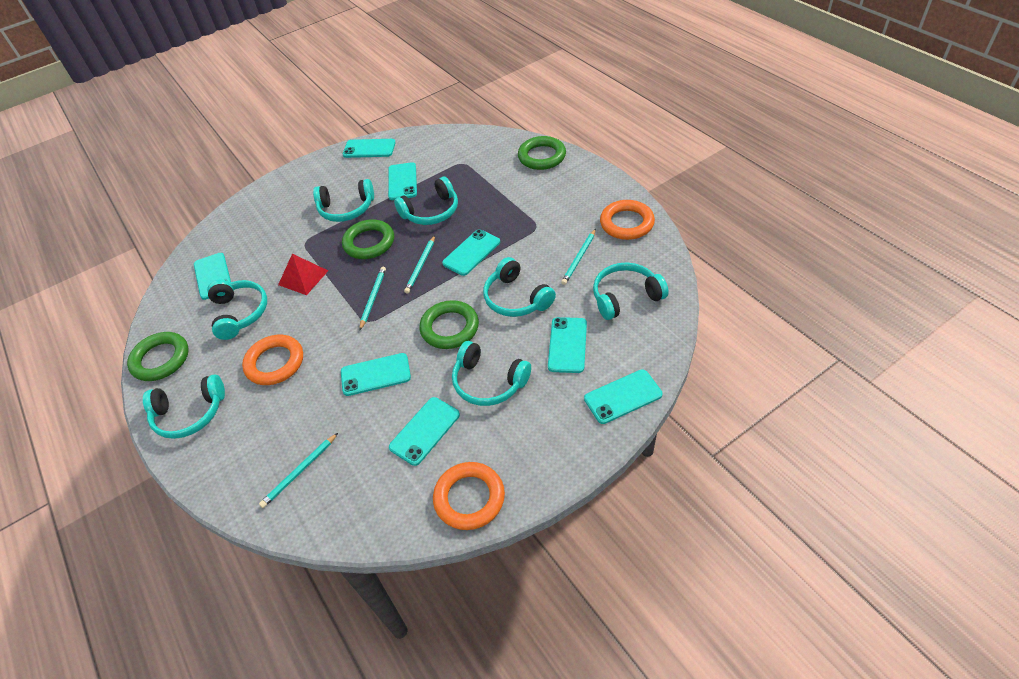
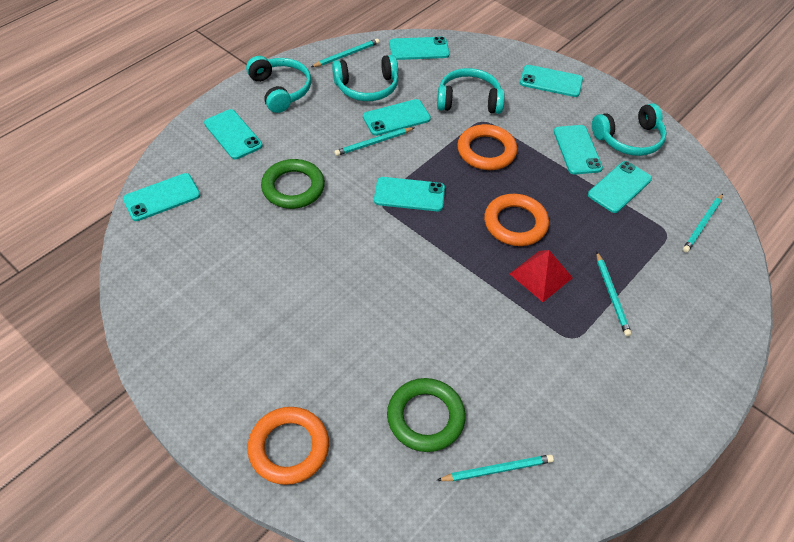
green ring: 4 -> 2
turquoise headphones: 7 -> 4
turquoise pencil: 4 -> 5

